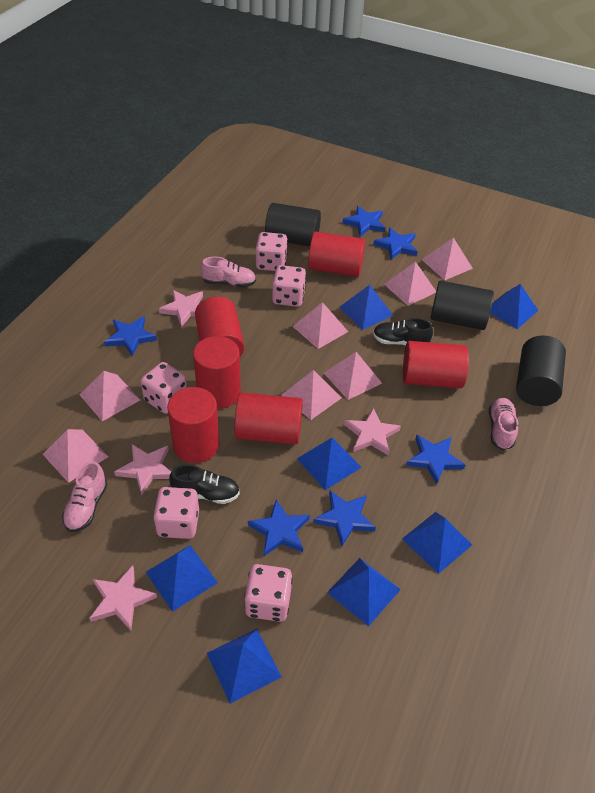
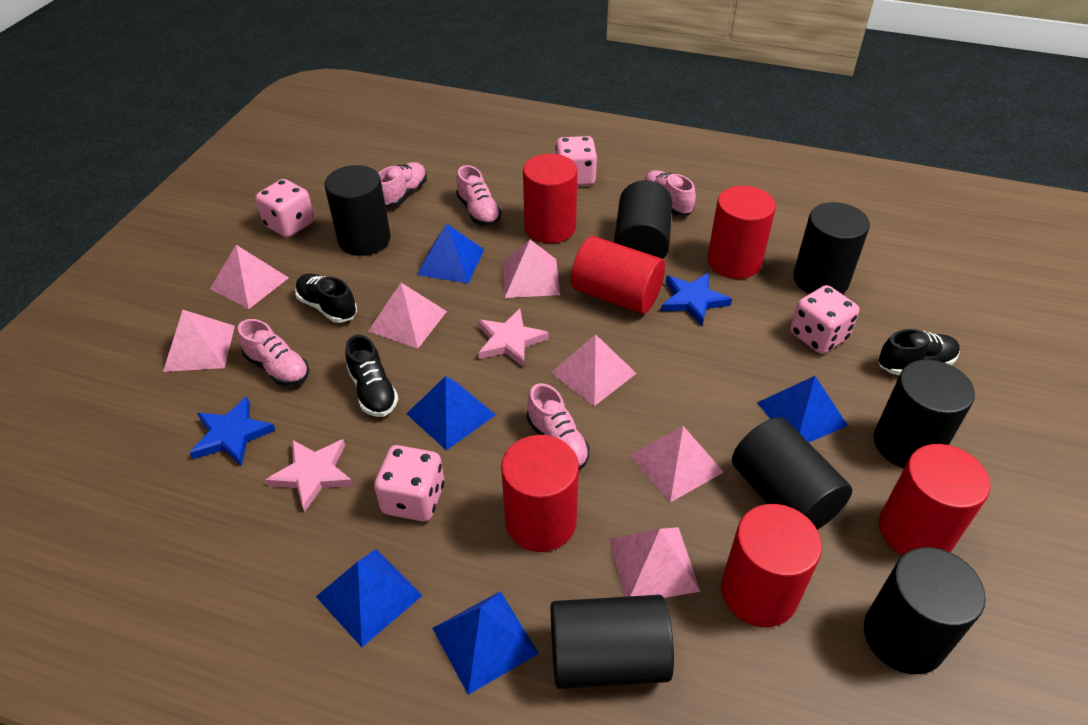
black cylinder: 3 -> 7
black shoe: 2 -> 3
blue pyramid: 7 -> 5
blue star: 6 -> 2
pink dice: 5 -> 4
pink shoe: 3 -> 5
pink star: 4 -> 2

